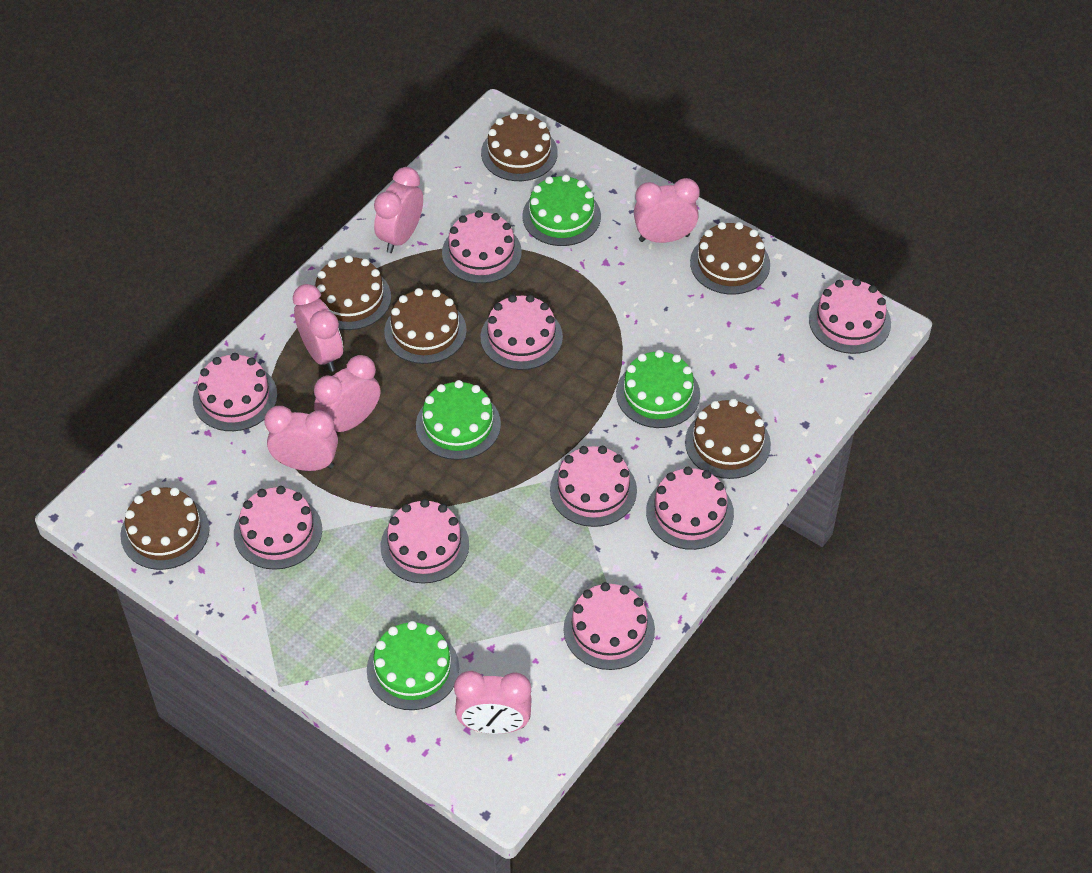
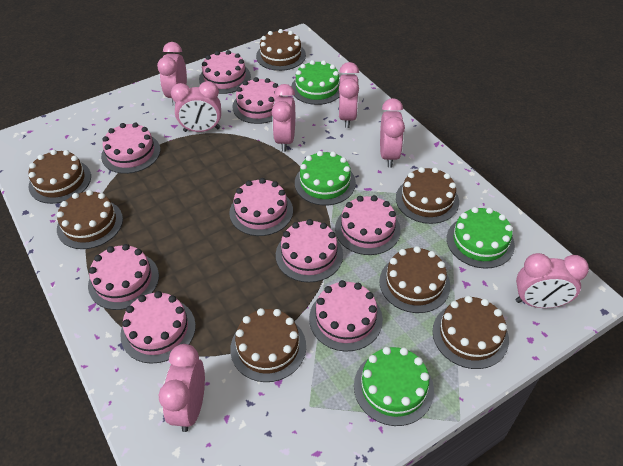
brown cake: 6 -> 7
pink clock: 6 -> 7

